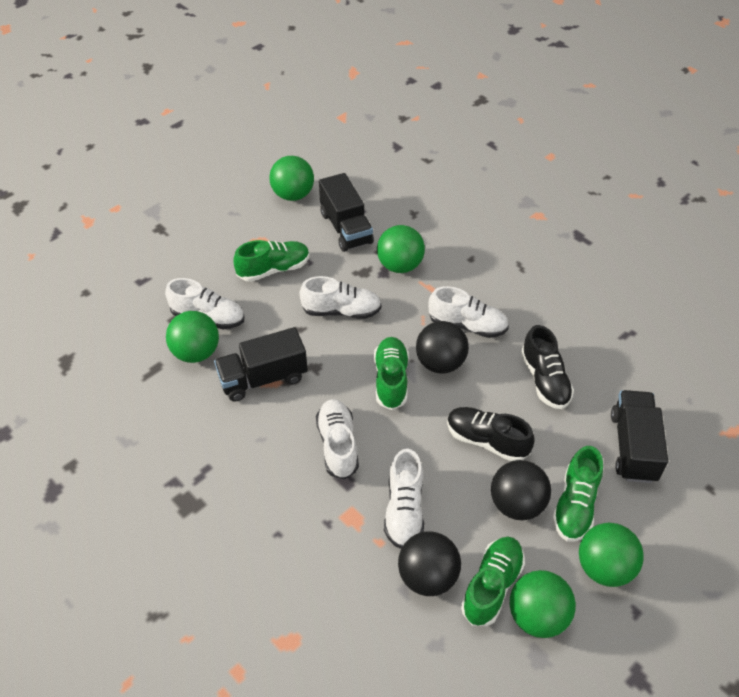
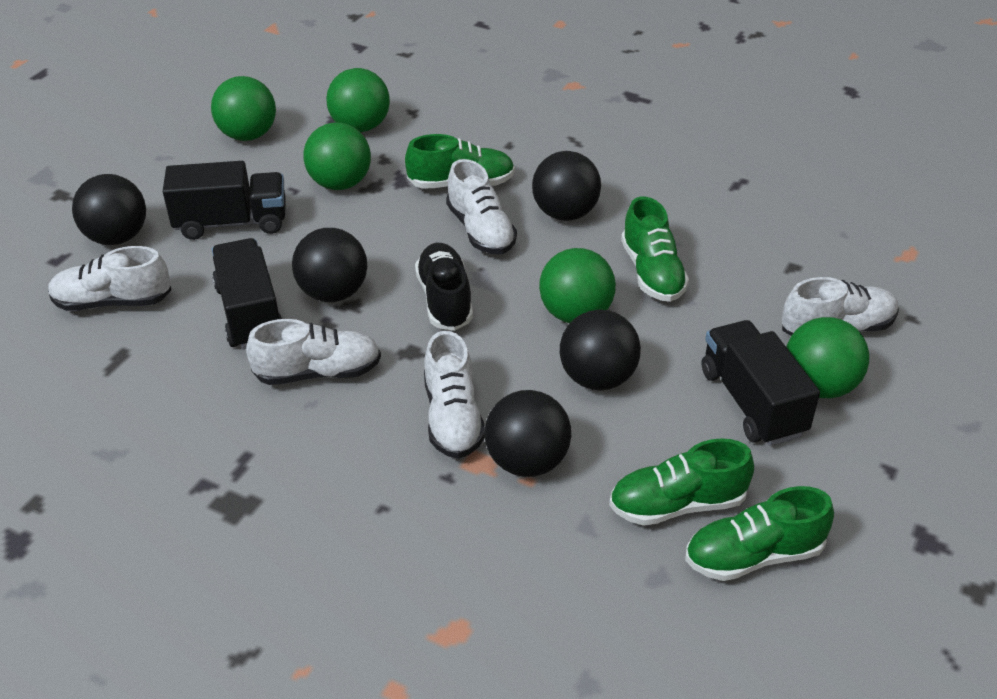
black ball: 3 -> 5
black shoe: 2 -> 1

